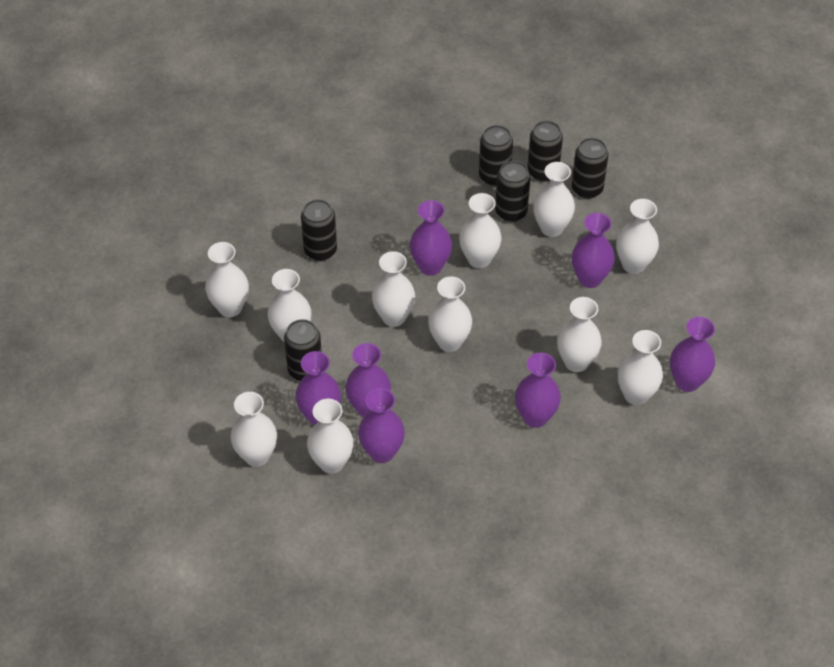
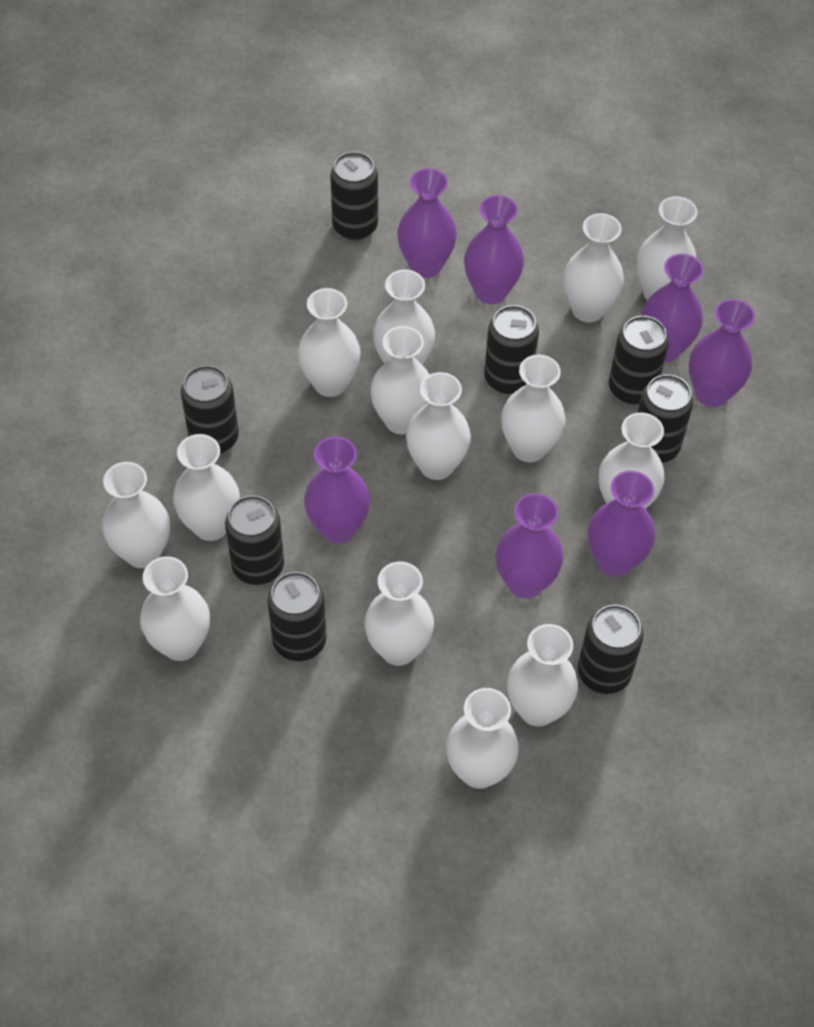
black can: 6 -> 8
white vase: 11 -> 14

